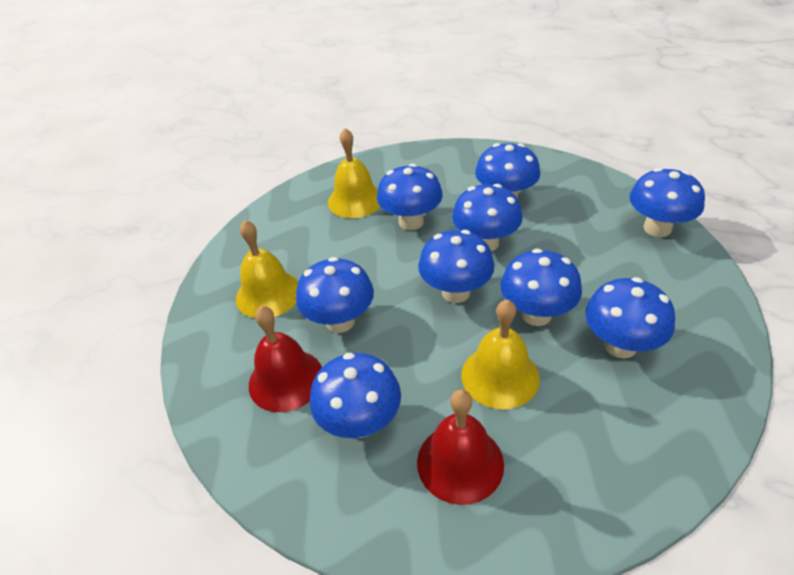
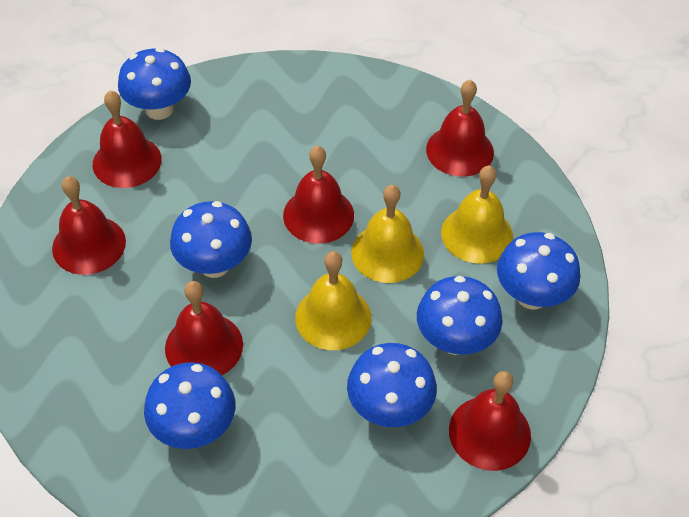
blue mushroom: 9 -> 6
red bell: 2 -> 6

